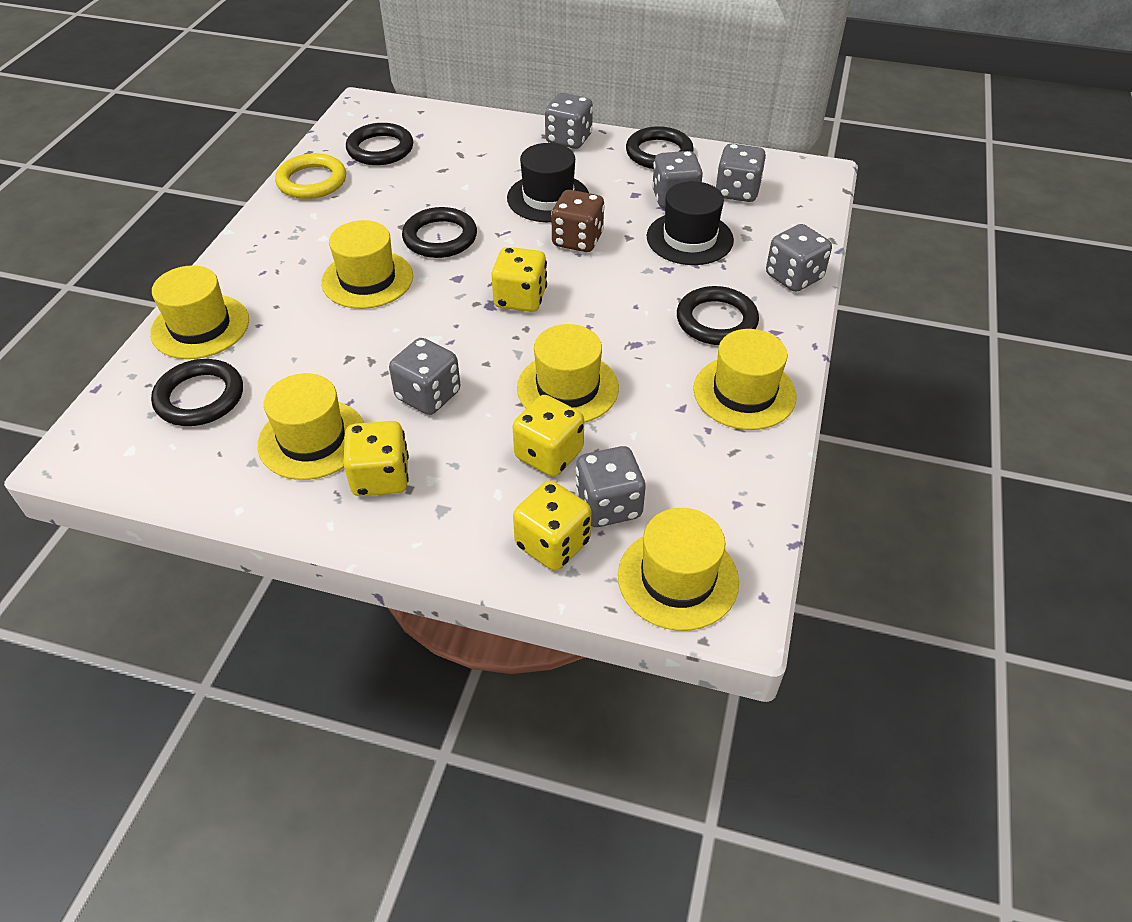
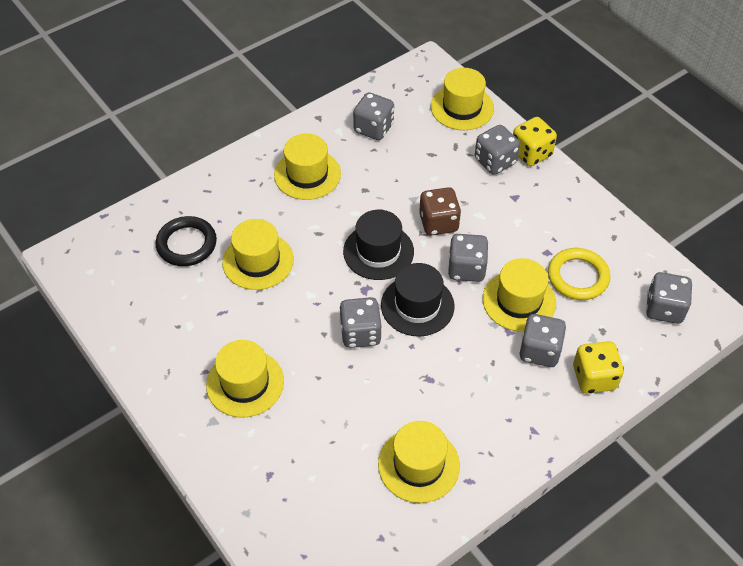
black ring: 5 -> 1
yellow dice: 4 -> 2

